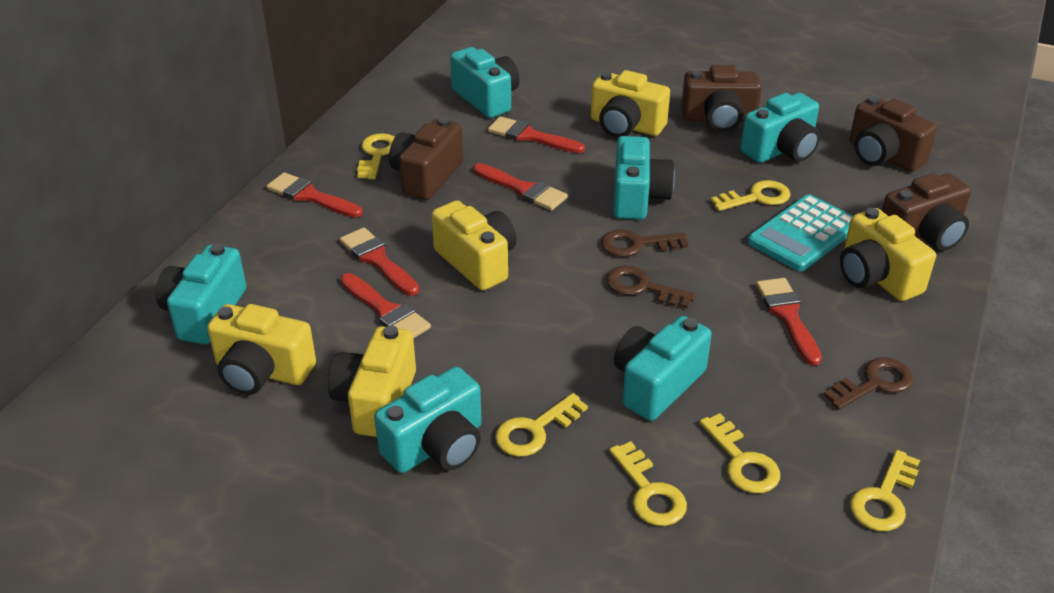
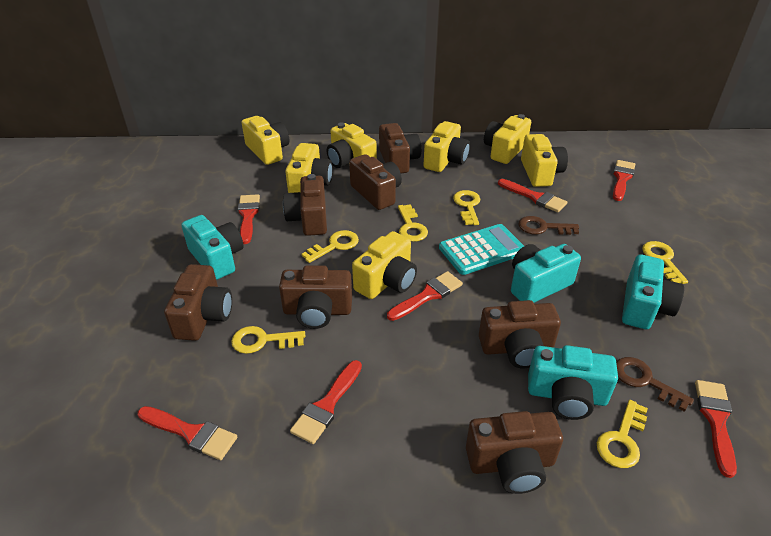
brown camera: 4 -> 7
brown key: 3 -> 2
red brush: 6 -> 7
turquoise camera: 6 -> 4
yellow camera: 5 -> 7

